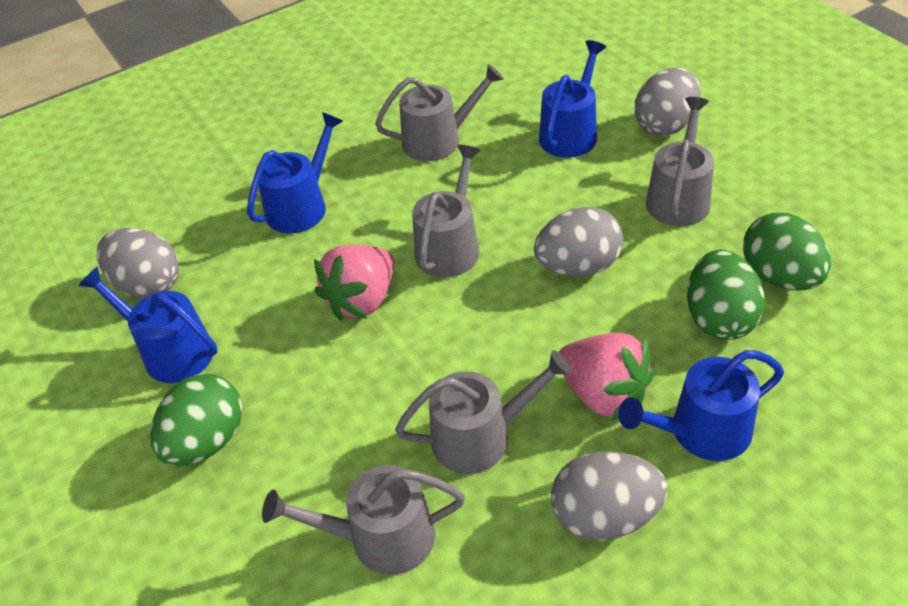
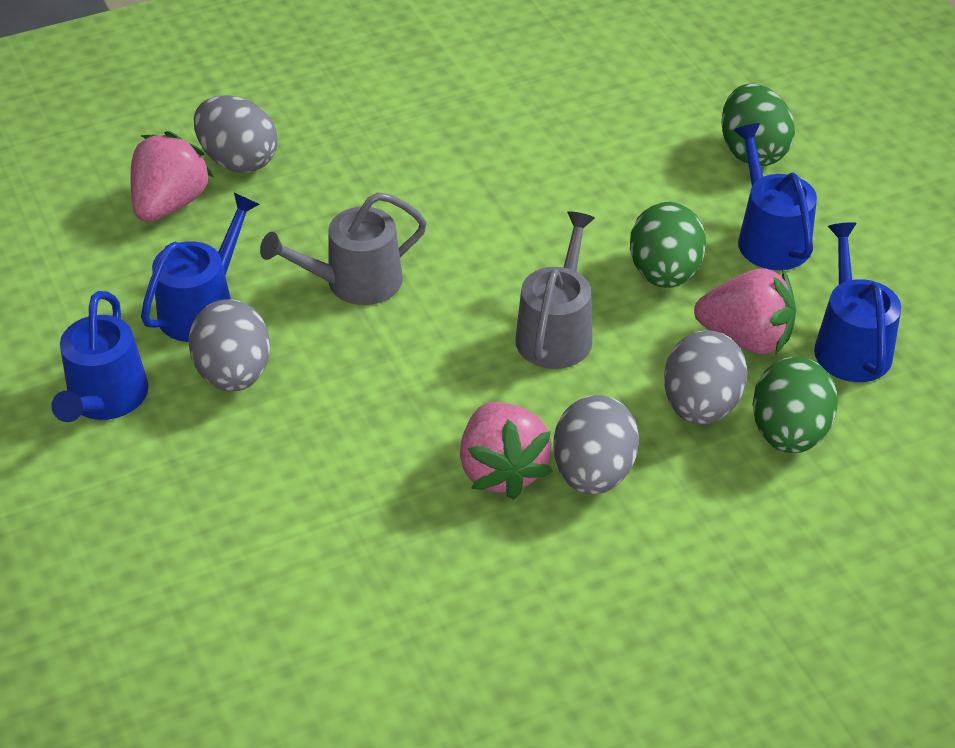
grey watering can: 5 -> 2
pink strawberry: 2 -> 3

